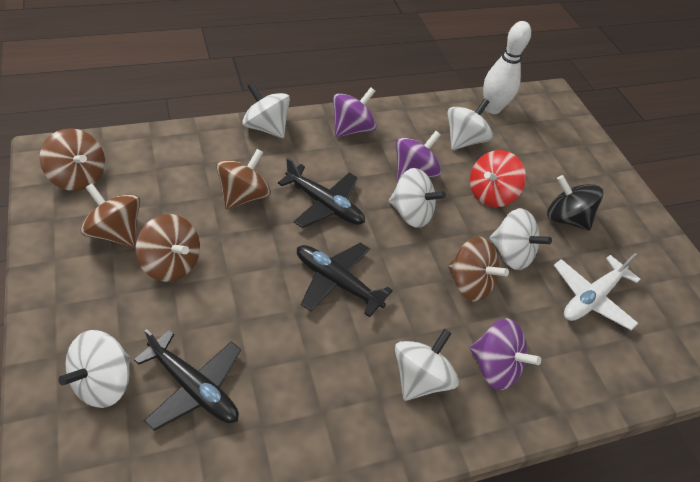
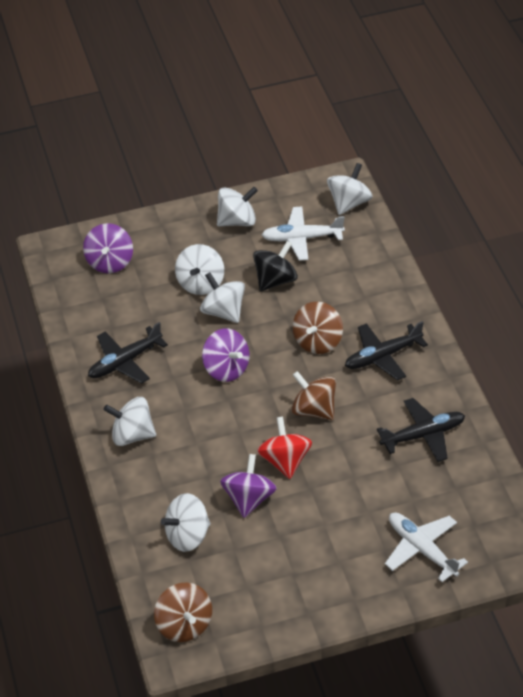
brown spinning top: 5 -> 3
white bowling pin: 1 -> 0
white plane: 1 -> 2

